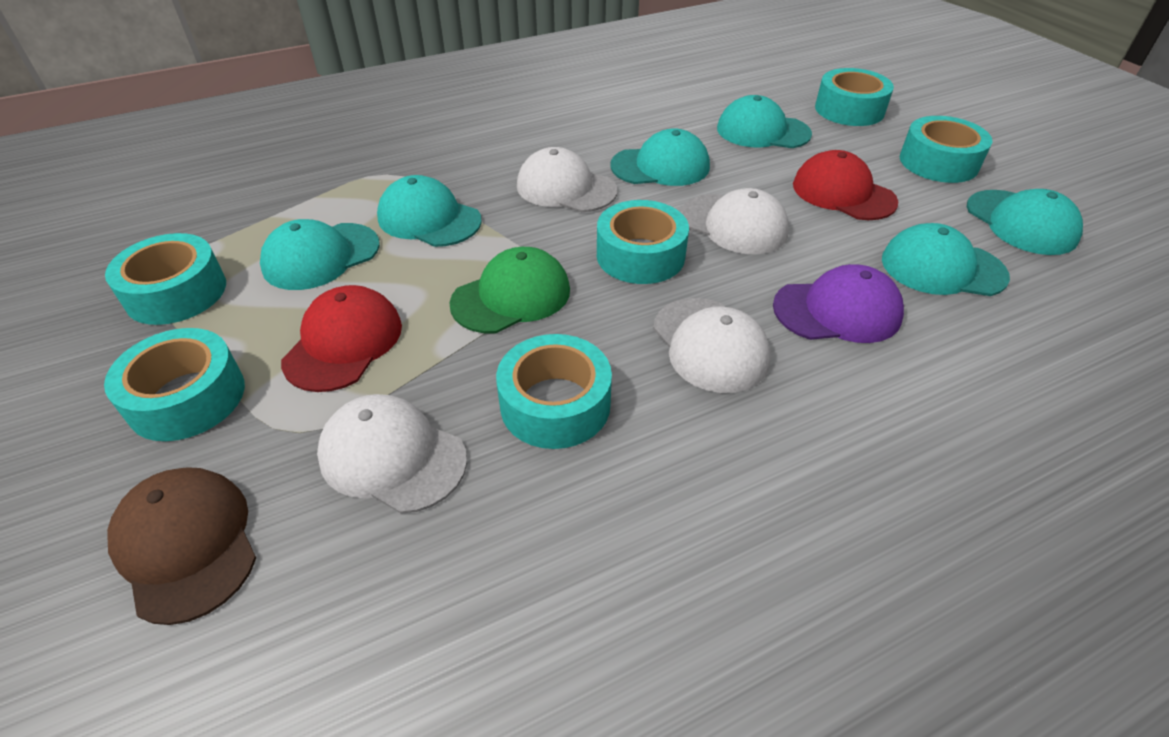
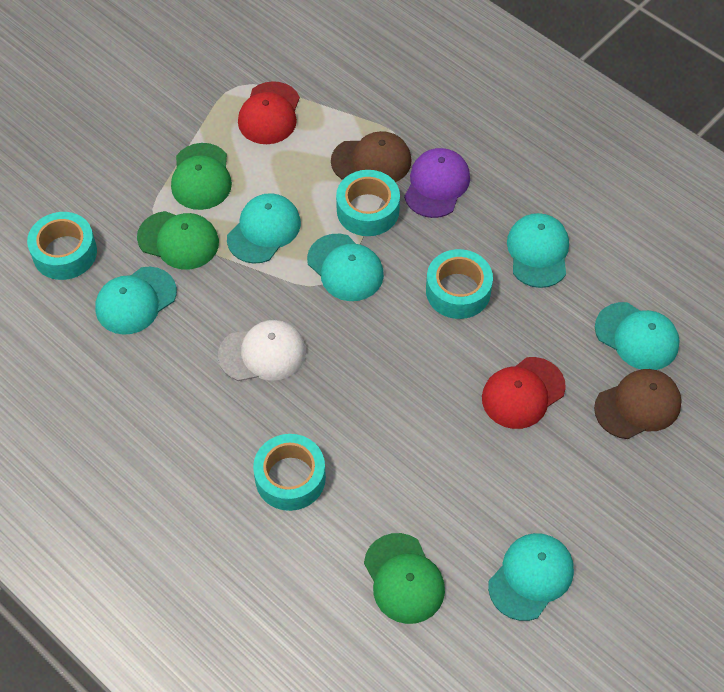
brown cap: 1 -> 2
green cap: 1 -> 3
turquoise tape: 6 -> 4
white cap: 4 -> 1

